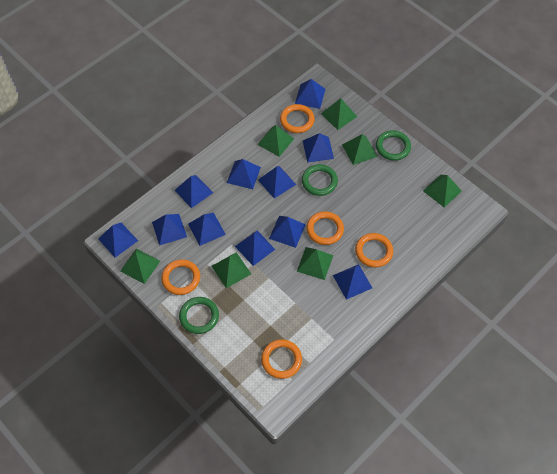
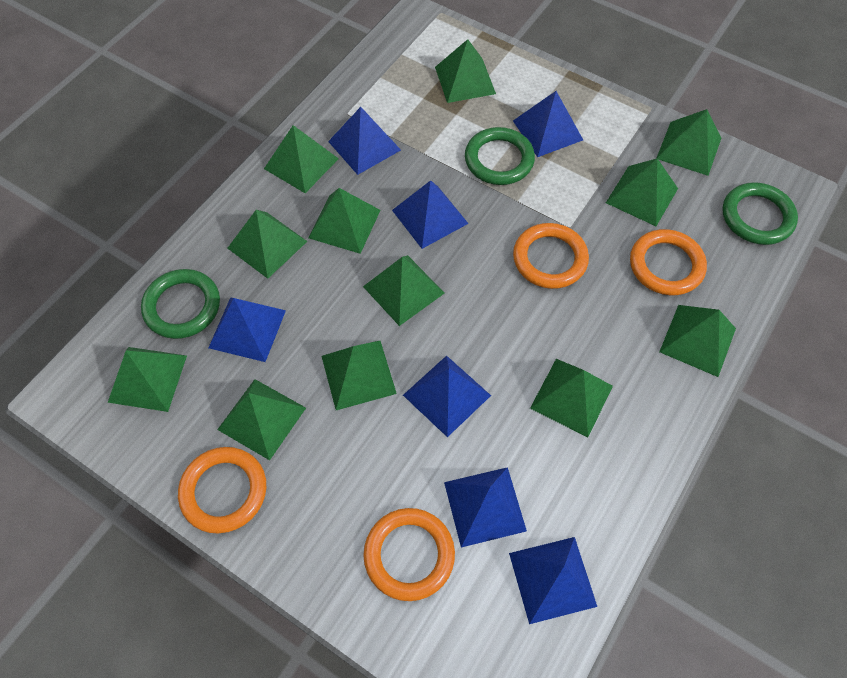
blue pyramid: 11 -> 7
green pyramid: 7 -> 12
orange ring: 5 -> 4

